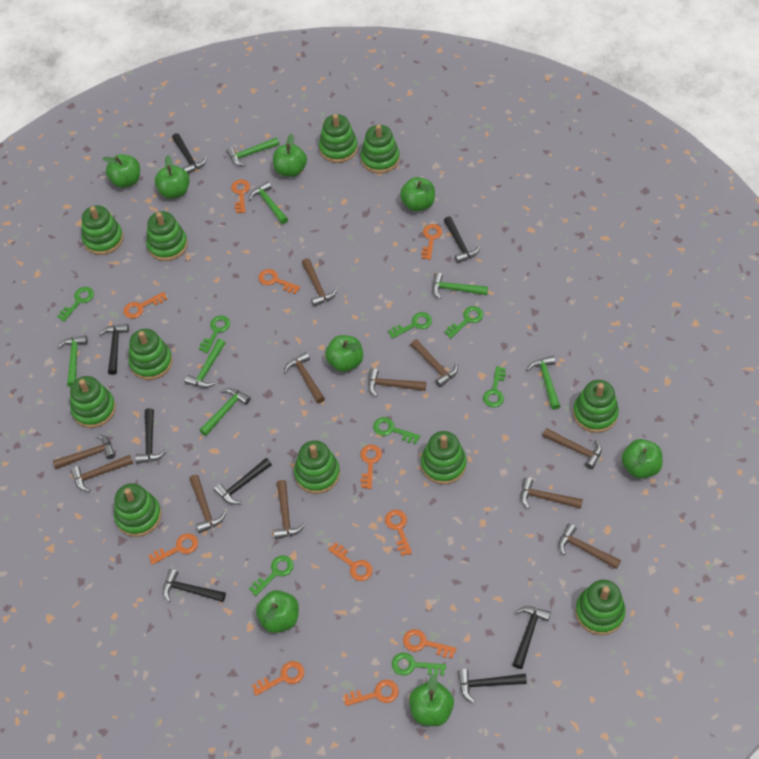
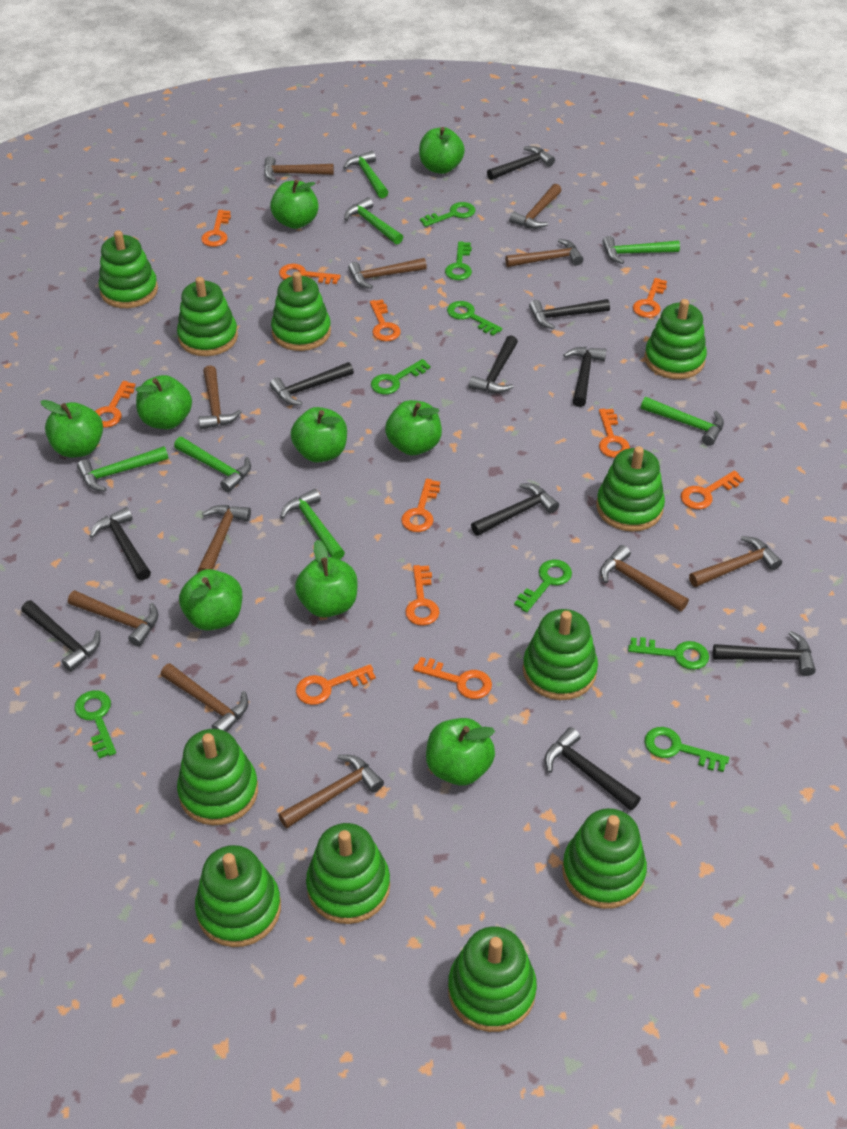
black hammer: 8 -> 10
green apple: 8 -> 9

